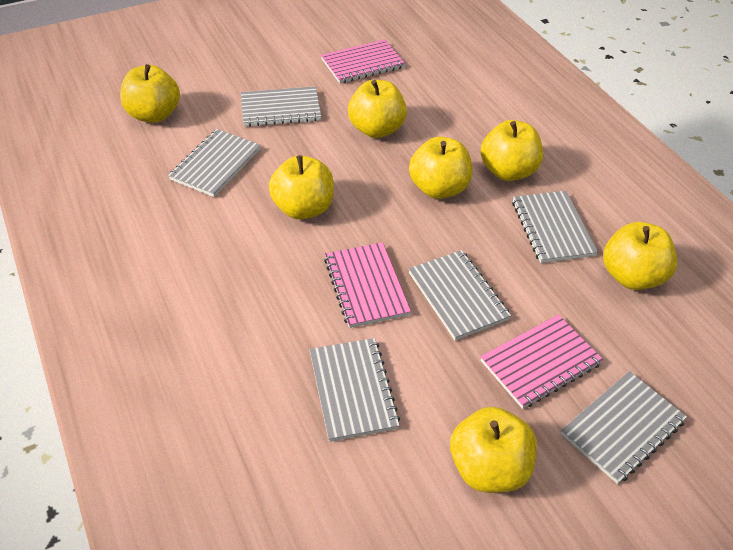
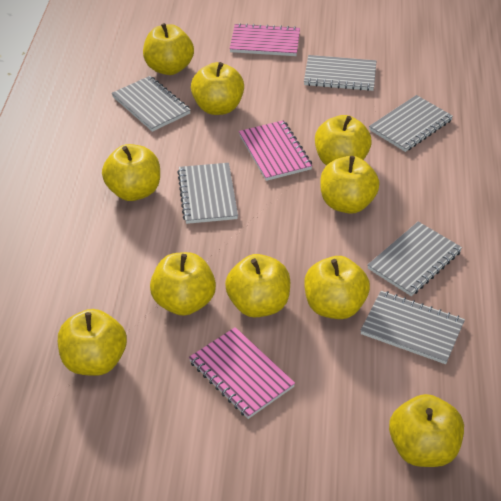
yellow apple: 7 -> 10

